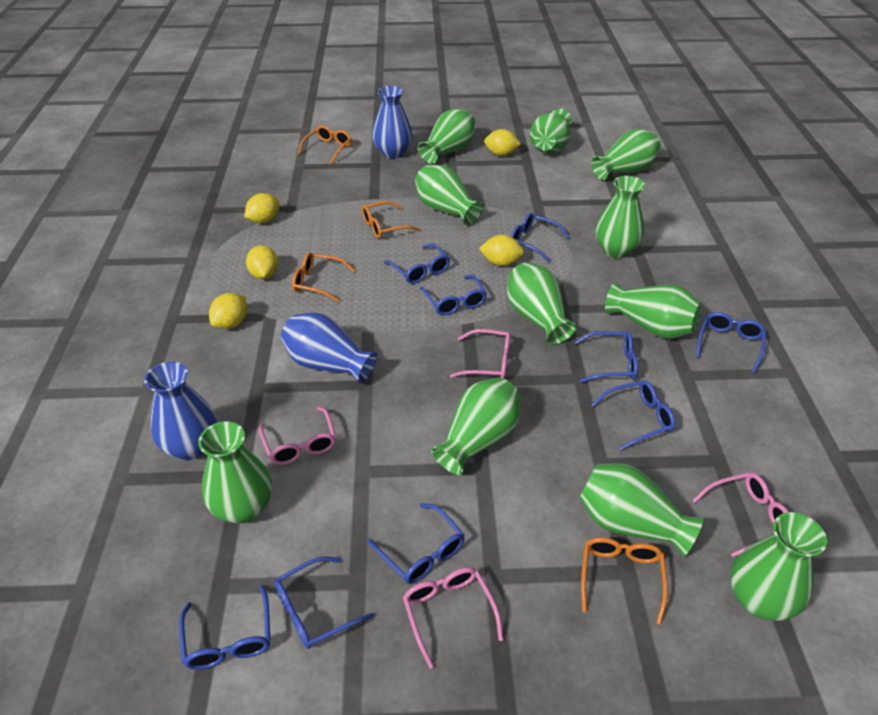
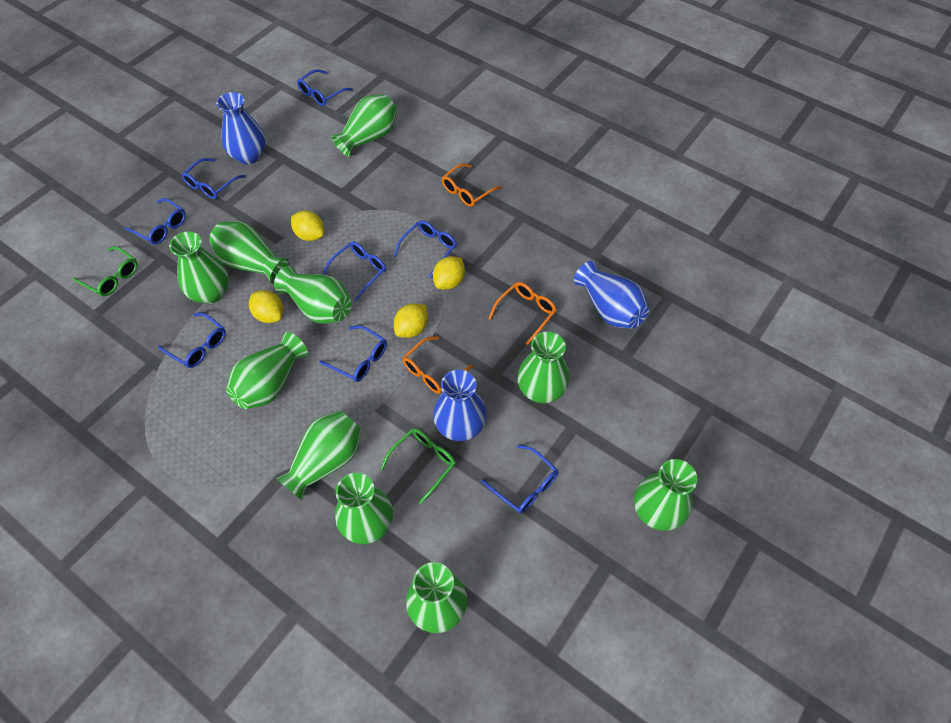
blue glasses: 9 -> 8
green glasses: 0 -> 2
green vase: 11 -> 10
orange glasses: 4 -> 3
pink glasses: 4 -> 0
yellow lemon: 5 -> 4

